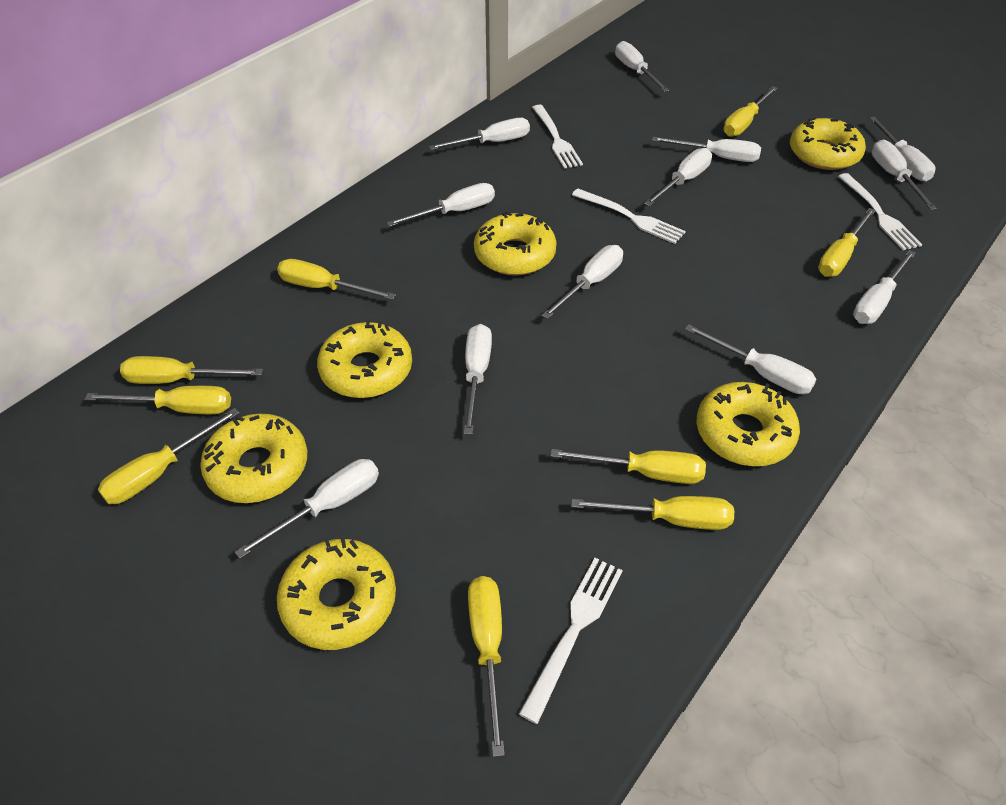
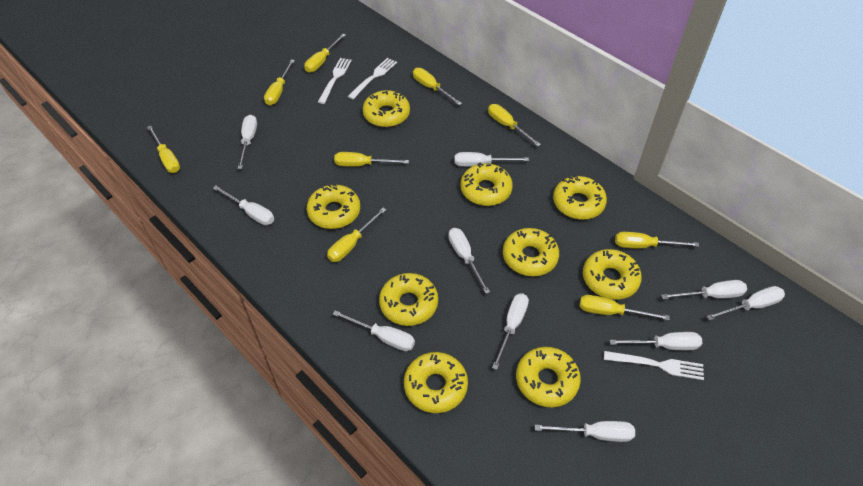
white fork: 4 -> 3
white screwdriver: 12 -> 10
yellow donut: 6 -> 9

